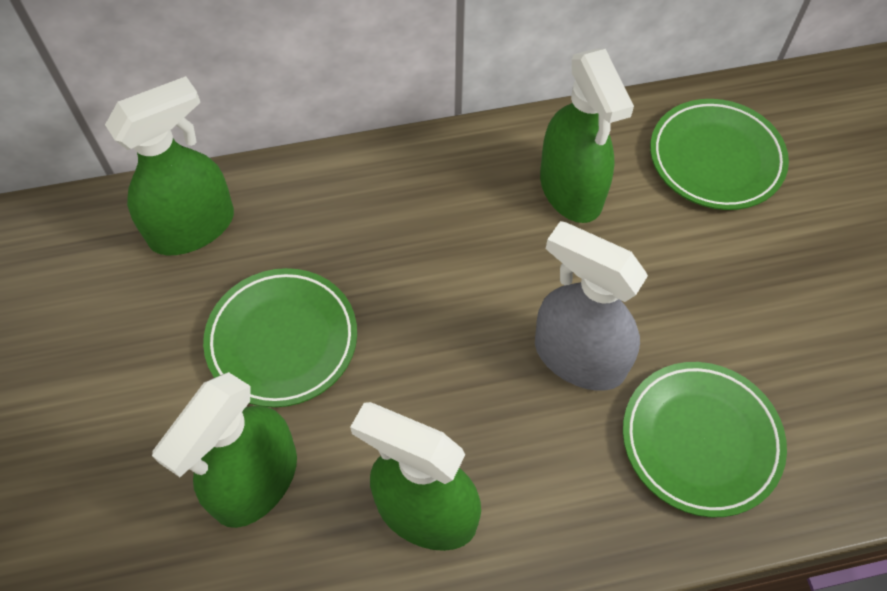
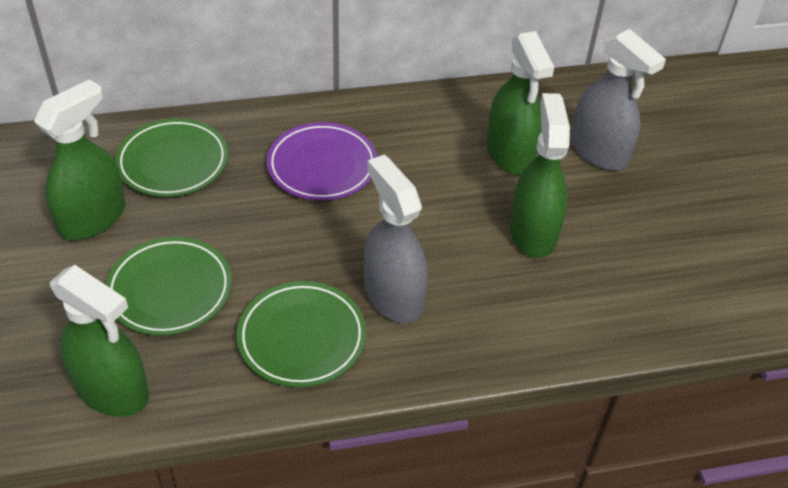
grey spray bottle: 1 -> 2
purple plate: 0 -> 1

